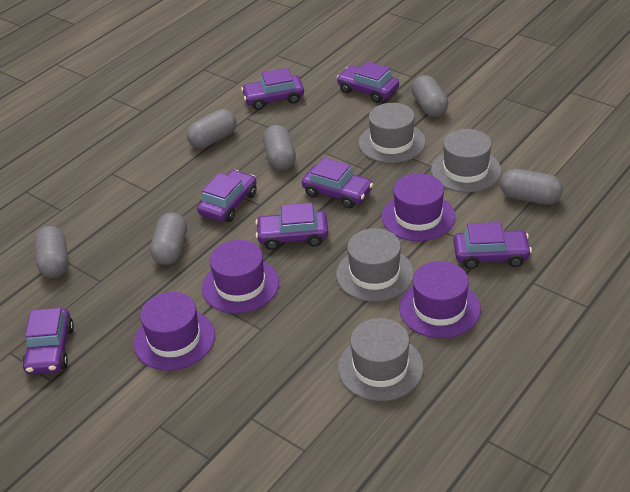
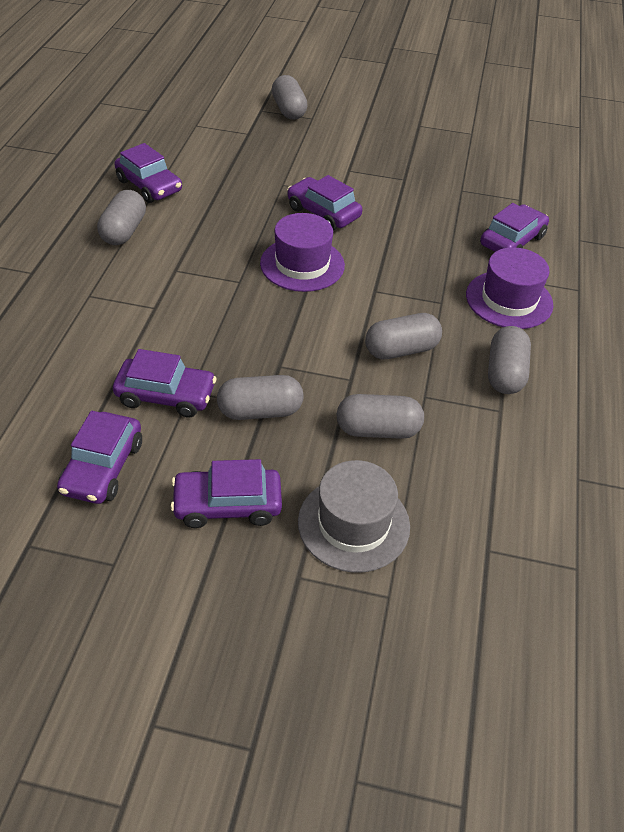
grey hat: 4 -> 1
purple car: 7 -> 6
purple hat: 4 -> 2

